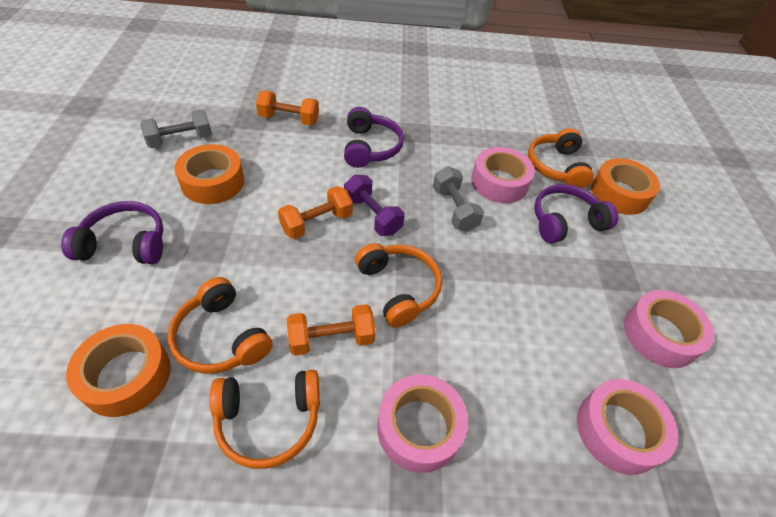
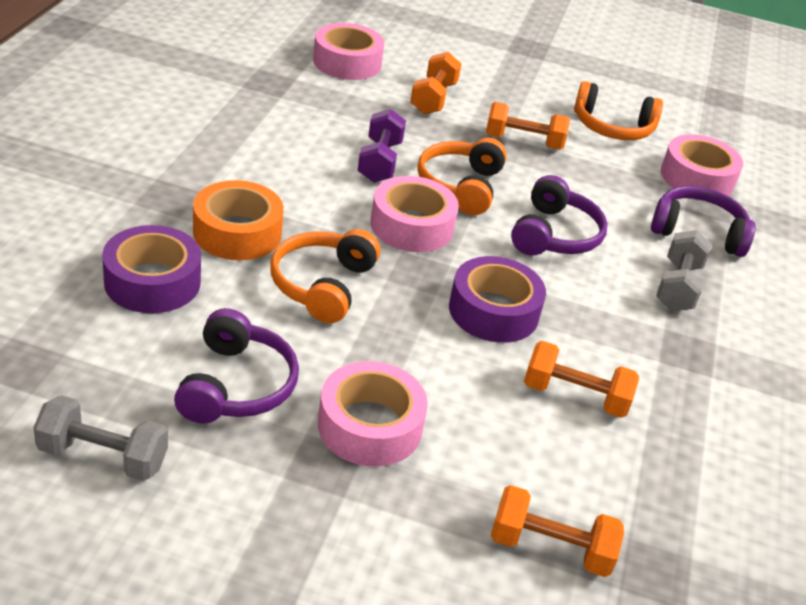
orange dumbbell: 3 -> 4
orange headphones: 4 -> 3
orange tape: 3 -> 1
purple tape: 0 -> 2

